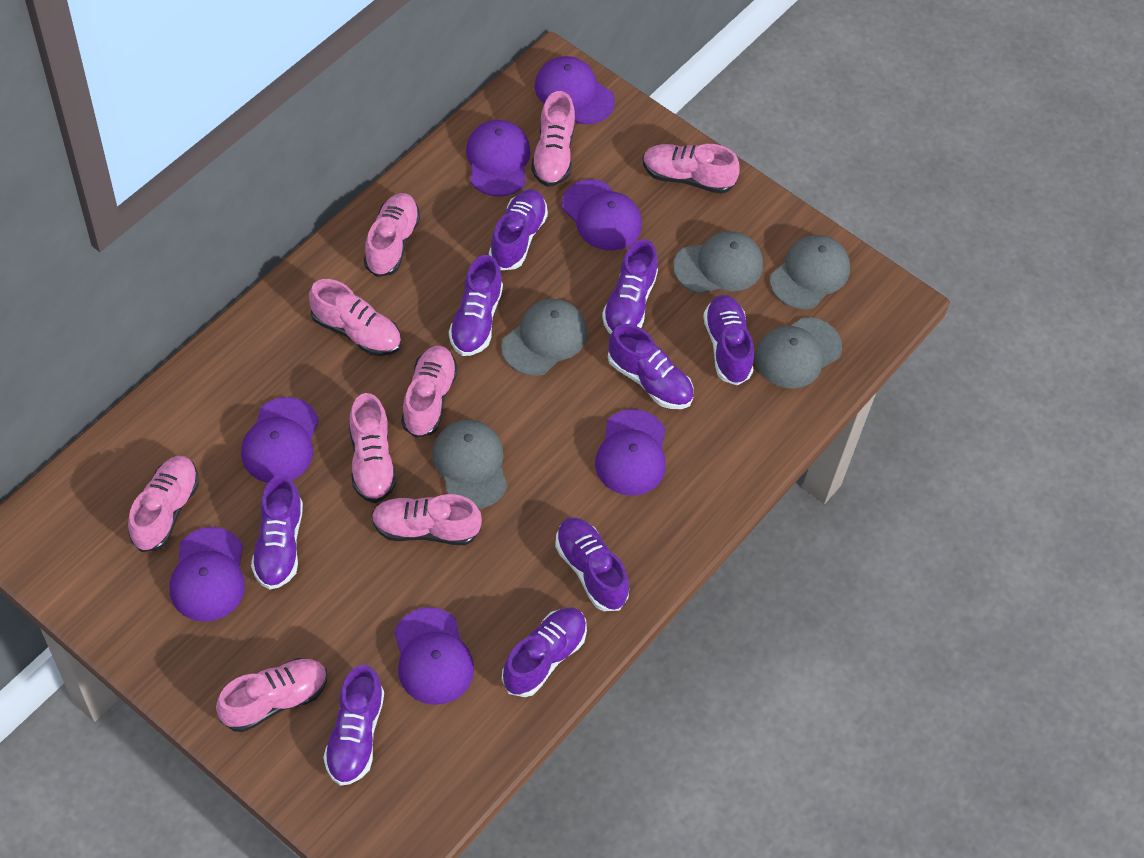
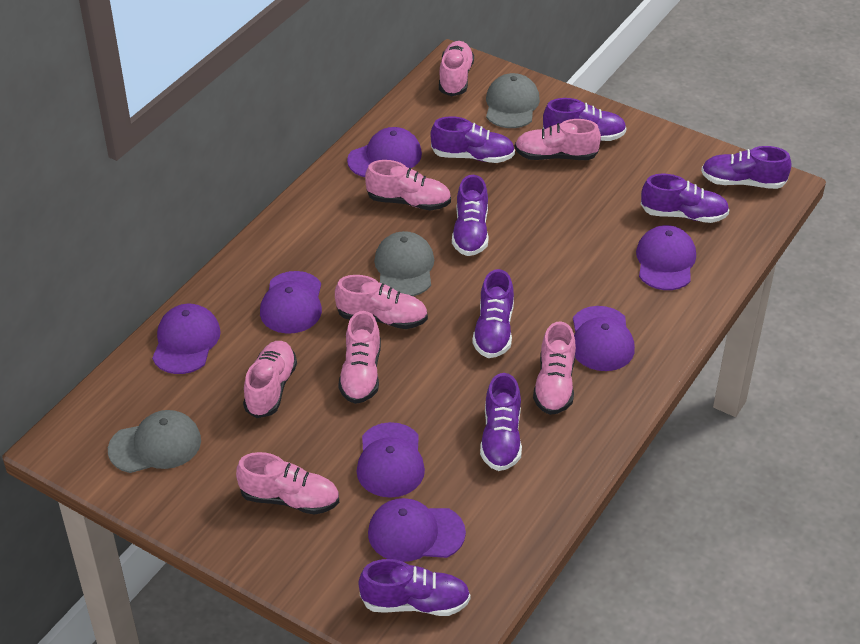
grey cap: 5 -> 3
pink shoe: 9 -> 8
purple shoe: 9 -> 8

